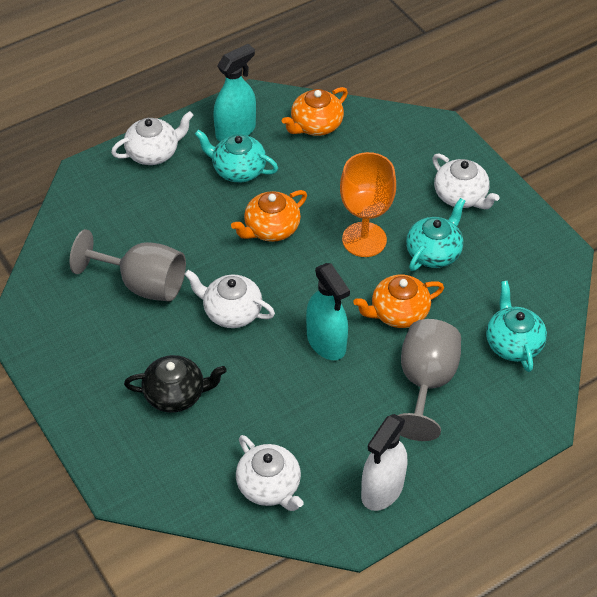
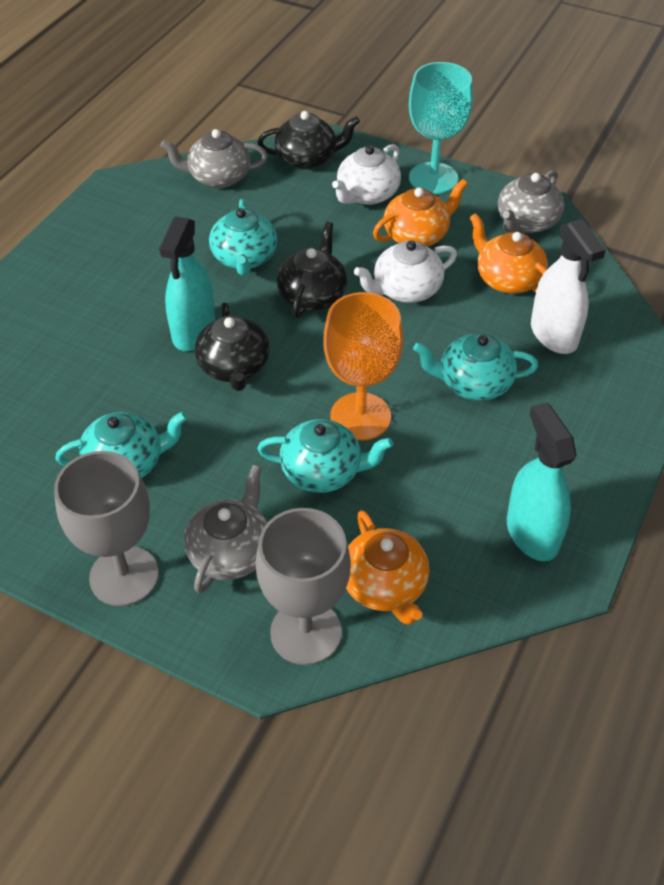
black teapot: 1 -> 3
grey teapot: 0 -> 3
turquoise goblet: 0 -> 1
turquoise teapot: 3 -> 4
white teapot: 4 -> 2

